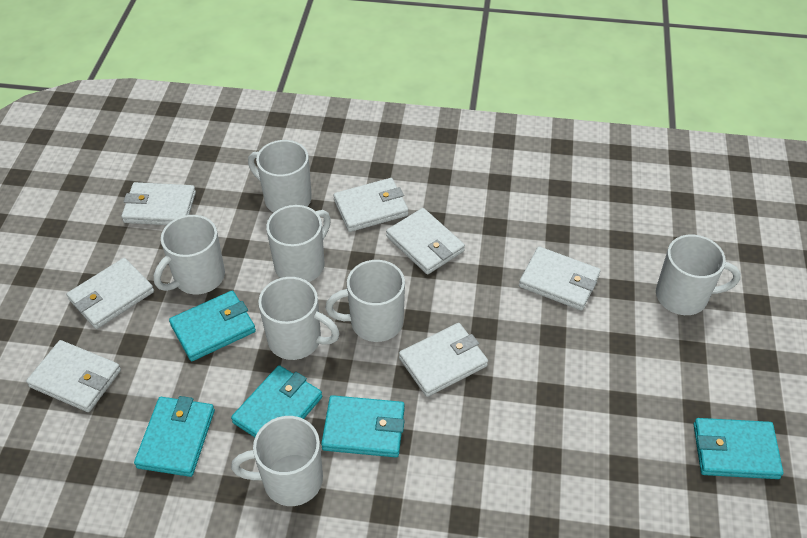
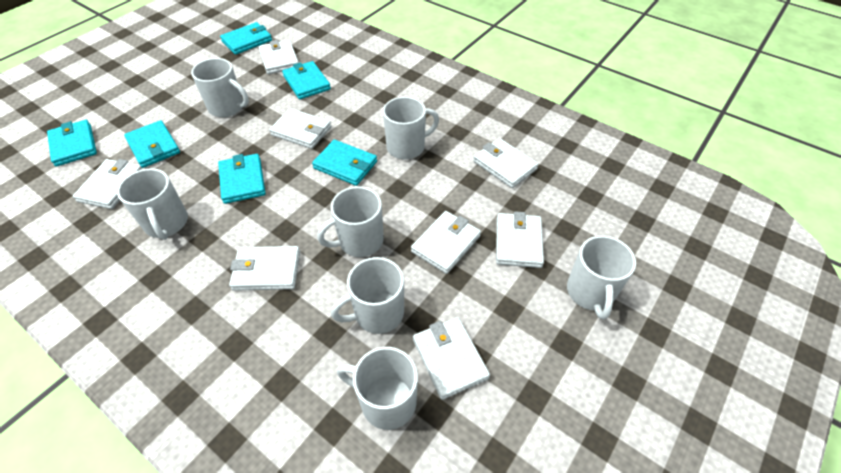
turquoise wallet: 5 -> 6
white wallet: 7 -> 8

